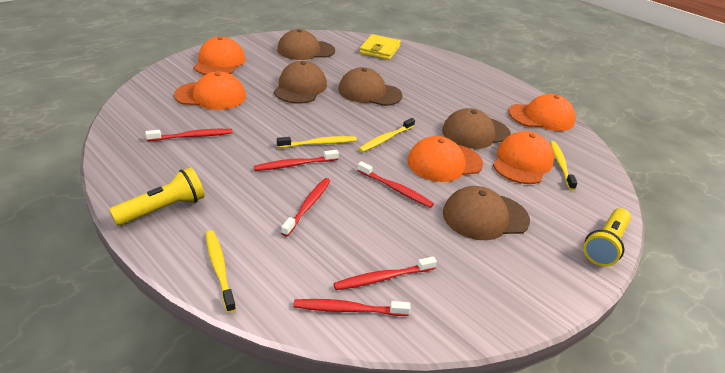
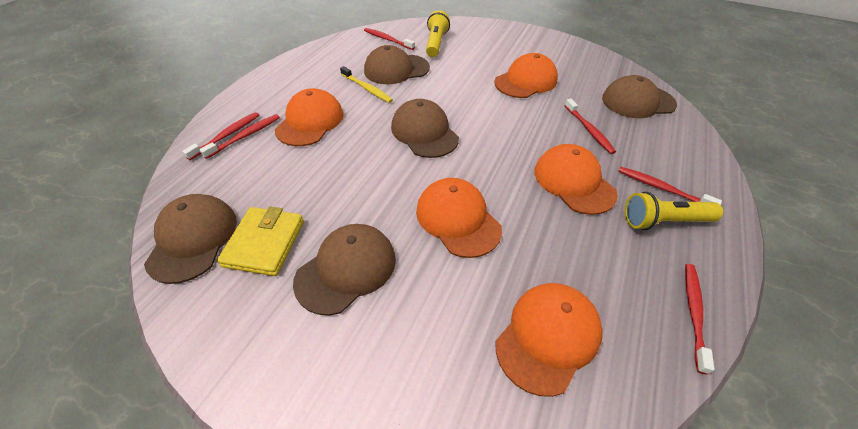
yellow toothbrush: 4 -> 1

